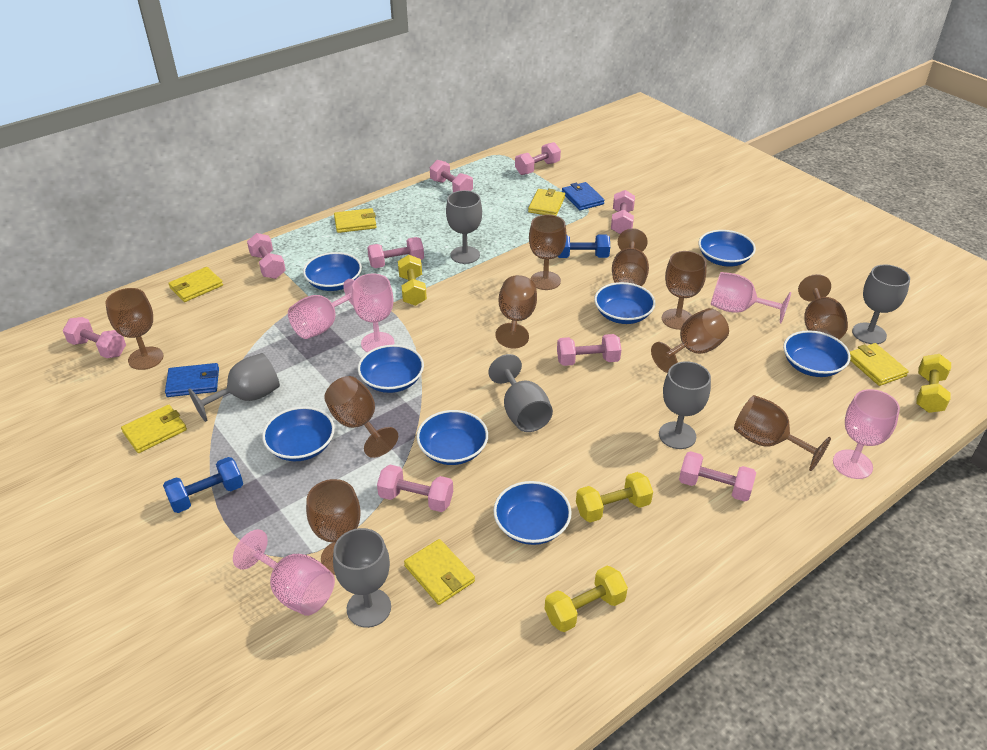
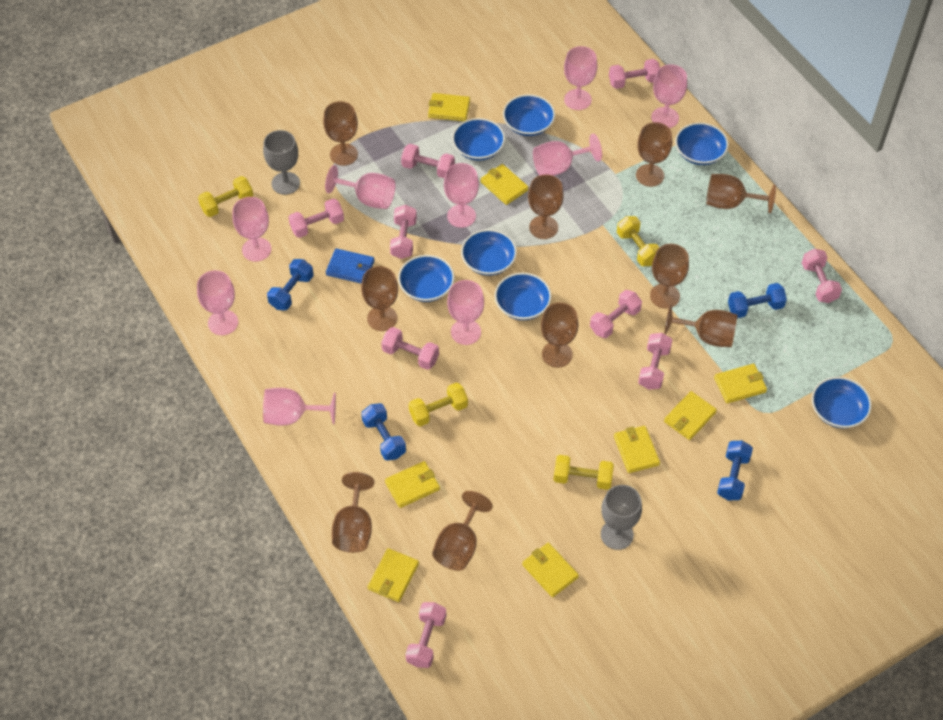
blue bowl: 8 -> 7
blue dumbbell: 2 -> 4
blue wallet: 2 -> 1
grey goblet: 6 -> 2
pink goblet: 5 -> 9
yellow wallet: 6 -> 8

